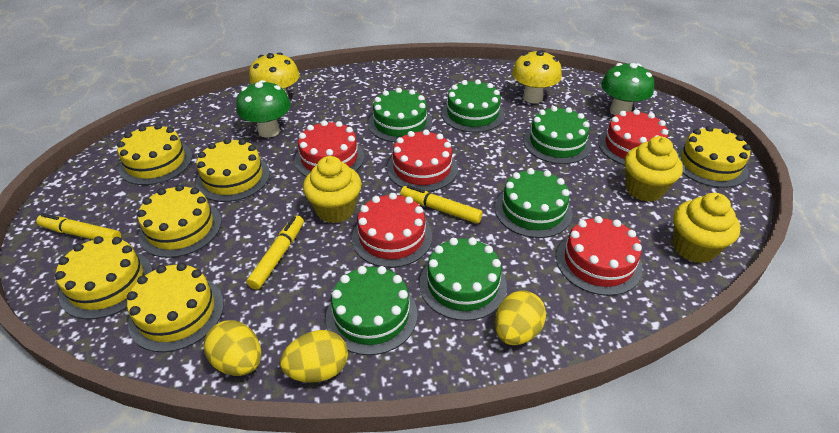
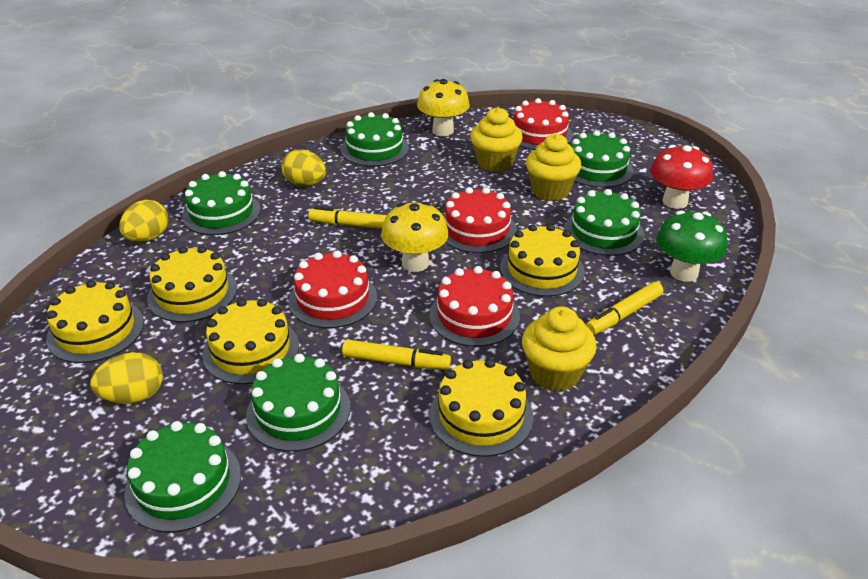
green mushroom: 2 -> 1
red cake: 5 -> 4
red mushroom: 0 -> 1
yellow cake: 6 -> 5

